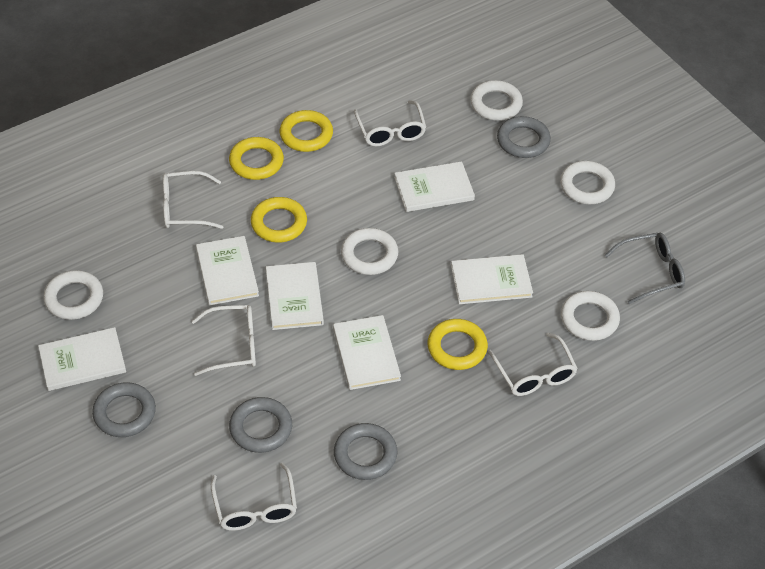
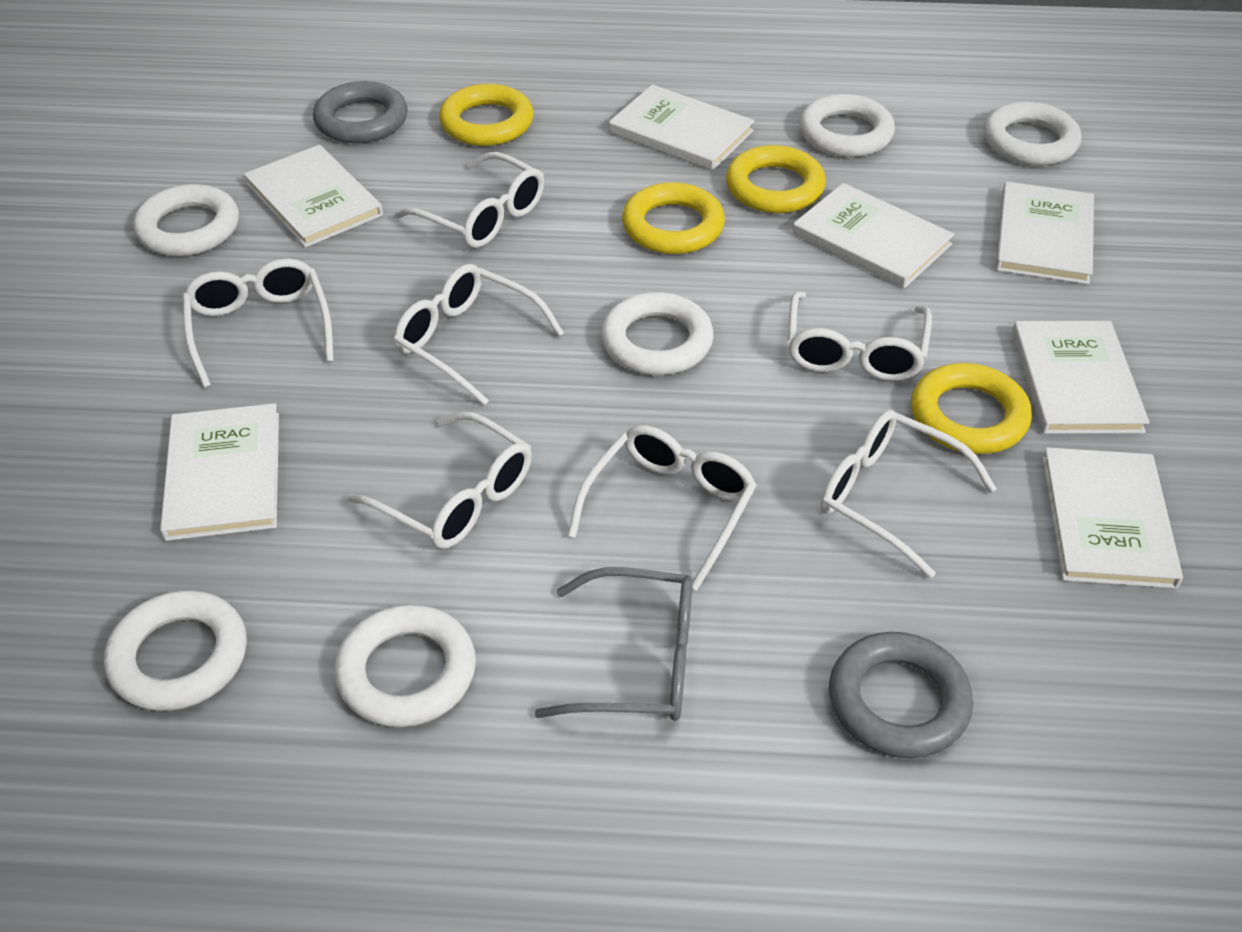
grey ring: 4 -> 2
white book: 6 -> 7
white glasses: 5 -> 7
white ring: 5 -> 6

